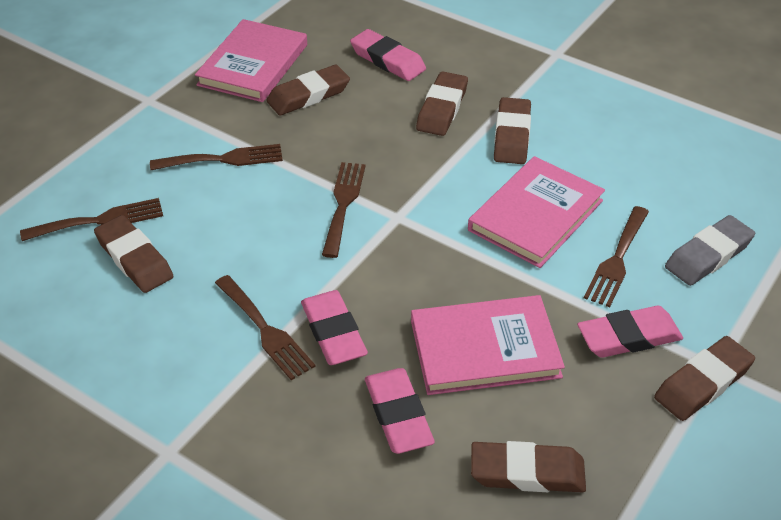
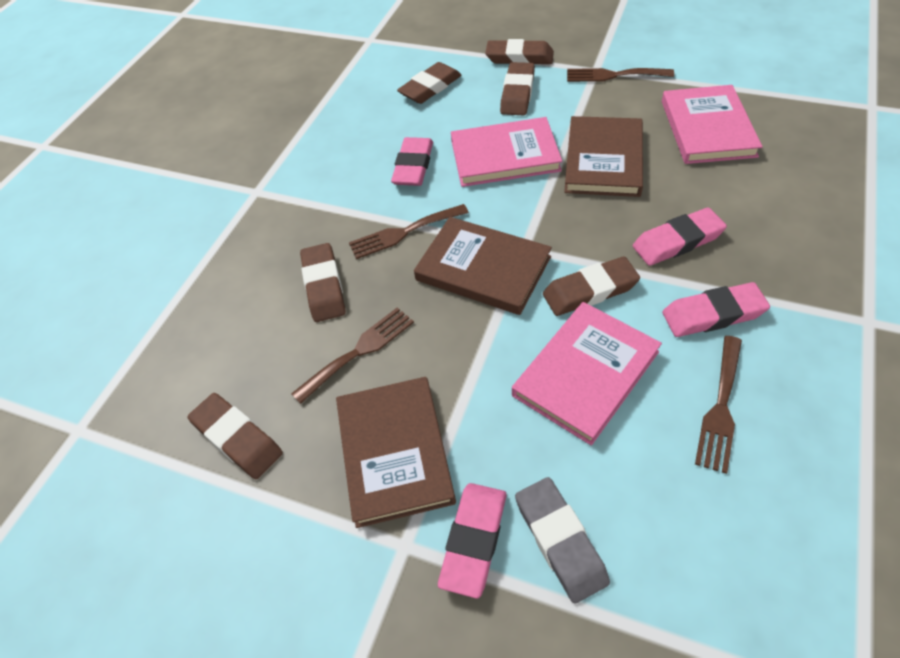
brown book: 0 -> 3
brown fork: 5 -> 4

